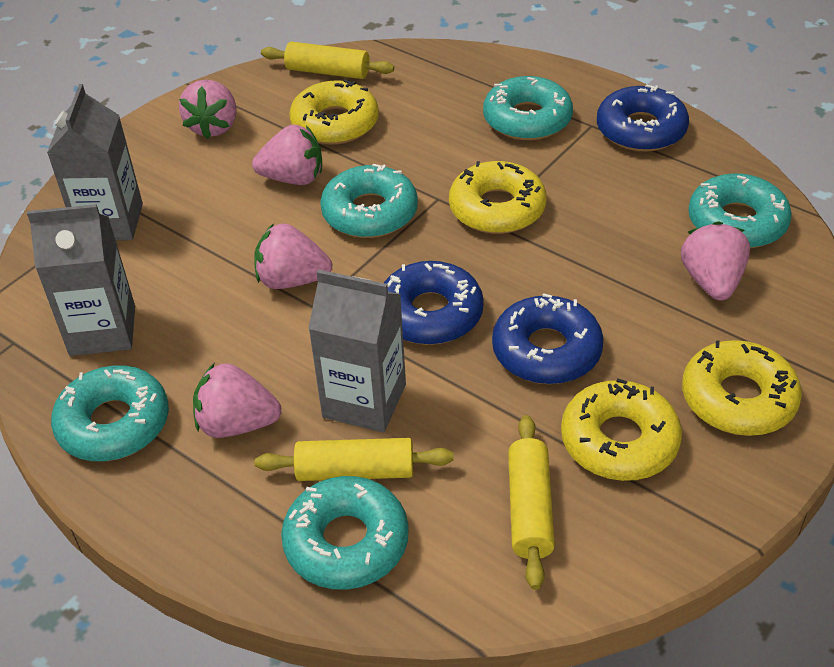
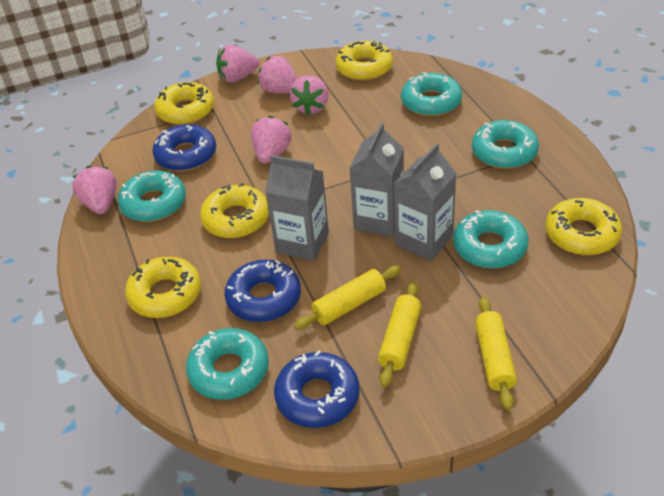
yellow donut: 4 -> 5

